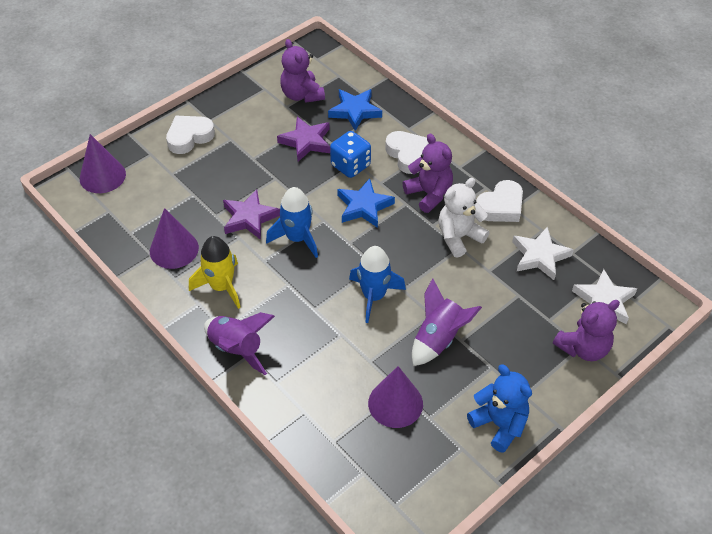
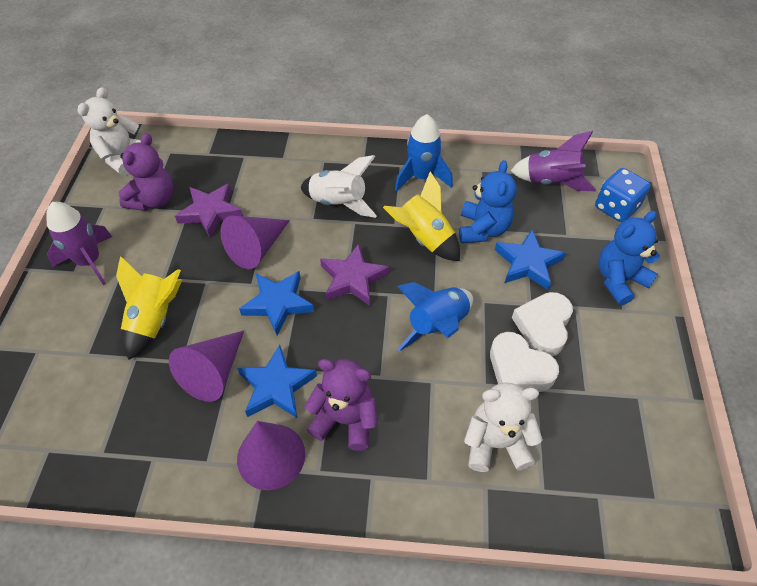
blue star: 2 -> 3
blue teddy bear: 1 -> 2
purple teddy bear: 3 -> 2
white heart: 3 -> 2
white rocket: 0 -> 1
white star: 2 -> 0
white teddy bear: 1 -> 2
yellow rocket: 1 -> 2

